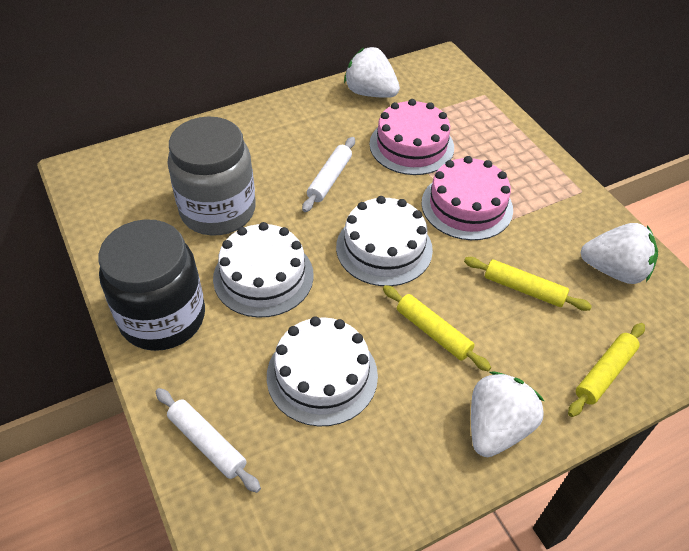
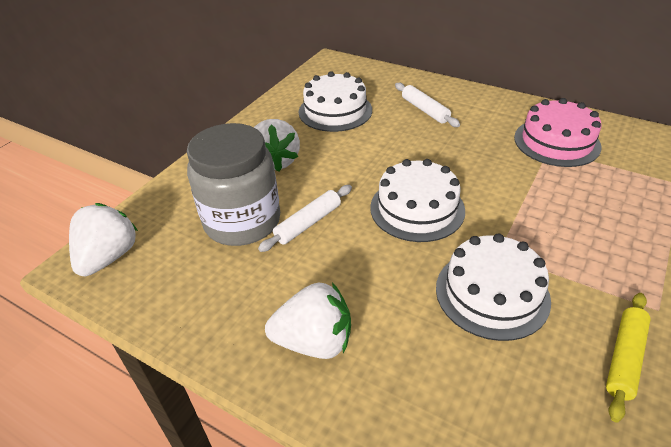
black jar: 1 -> 0
pink cake: 2 -> 1
yellow rolling pin: 3 -> 1

